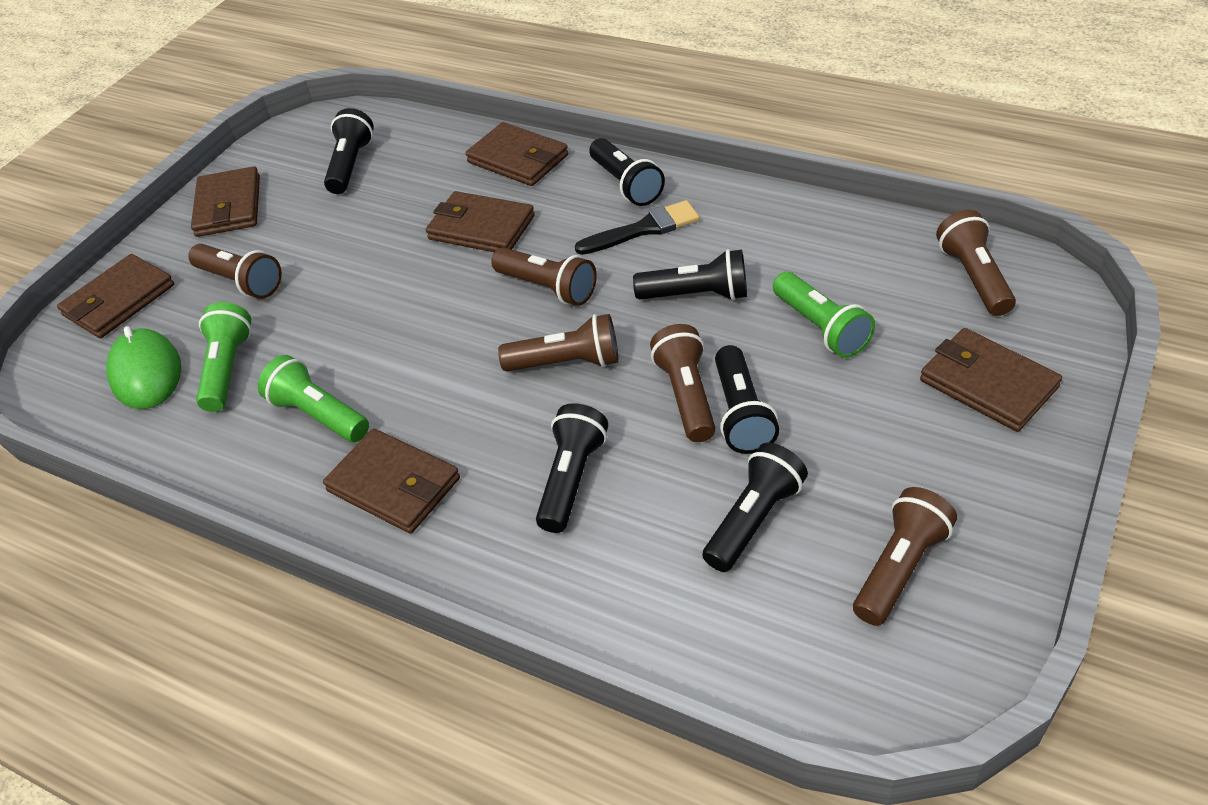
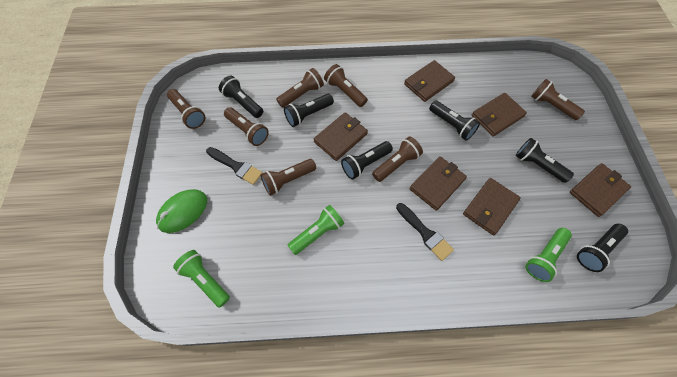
black brush: 1 -> 2
brown flashlight: 6 -> 7

